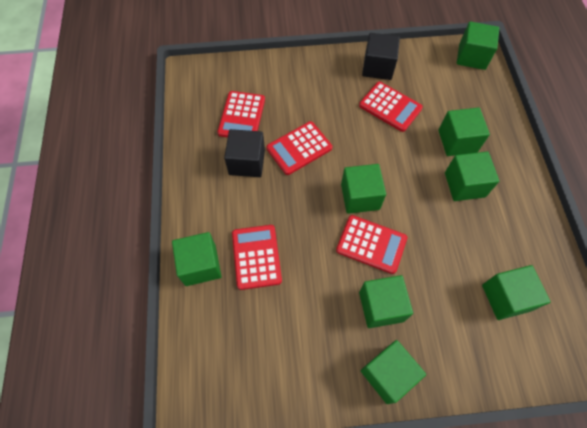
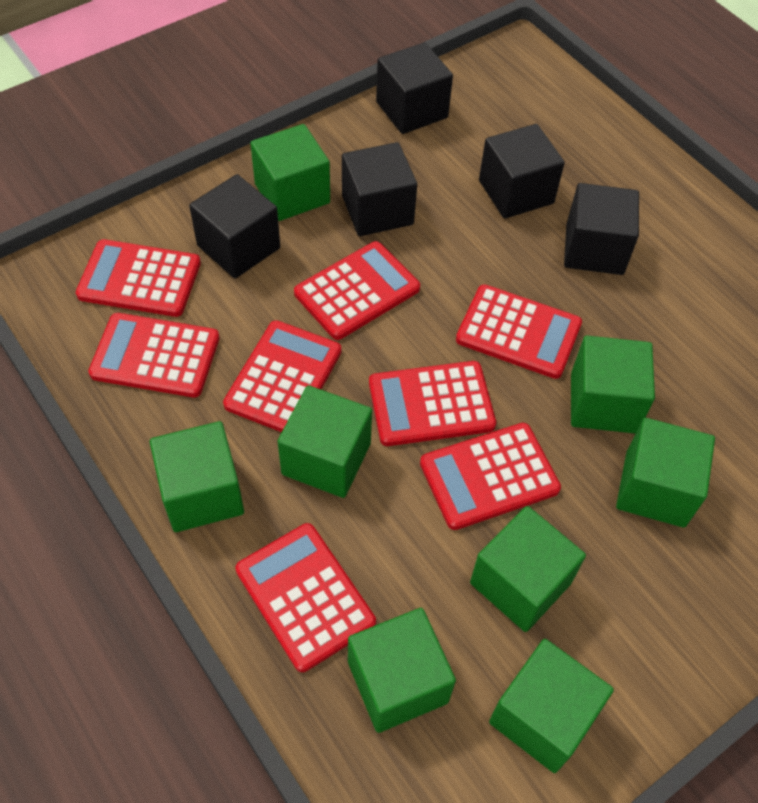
black cube: 2 -> 5
red calculator: 5 -> 8

